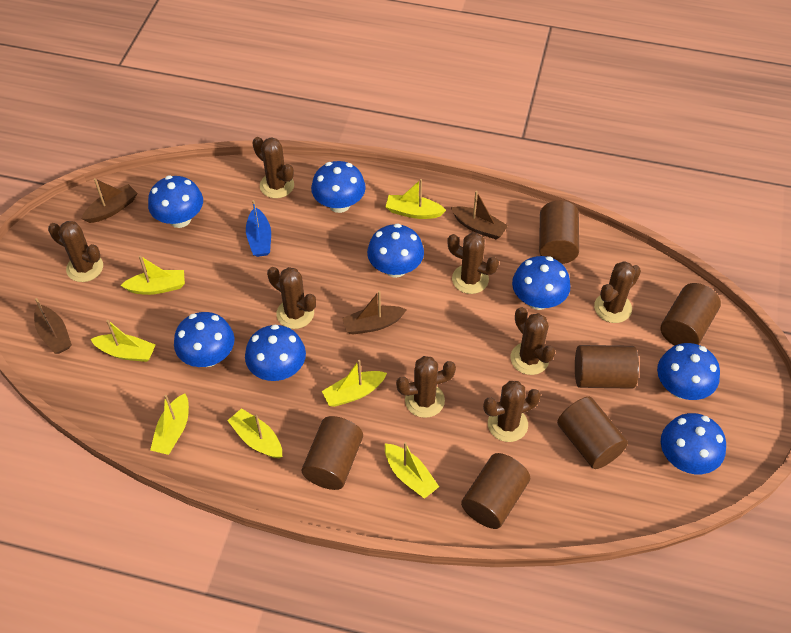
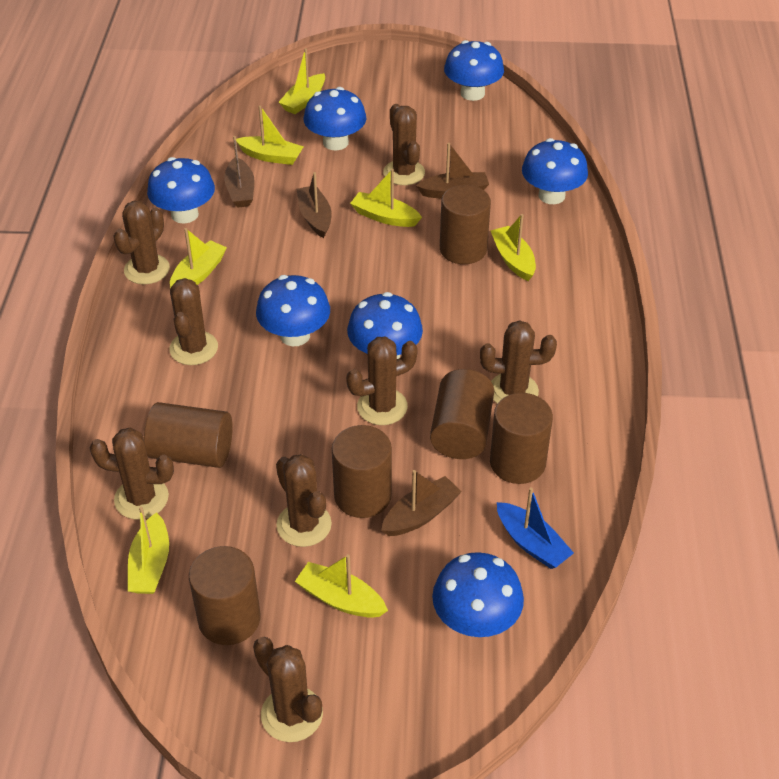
blue mushroom: 8 -> 7

